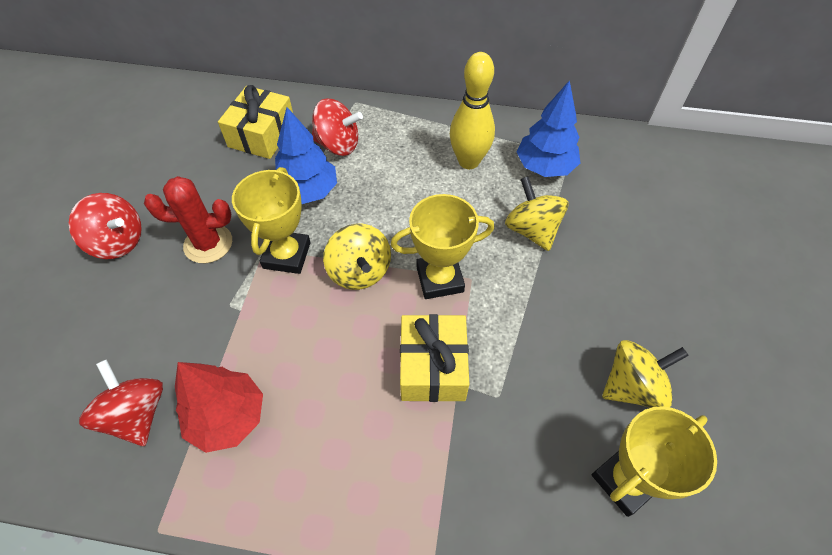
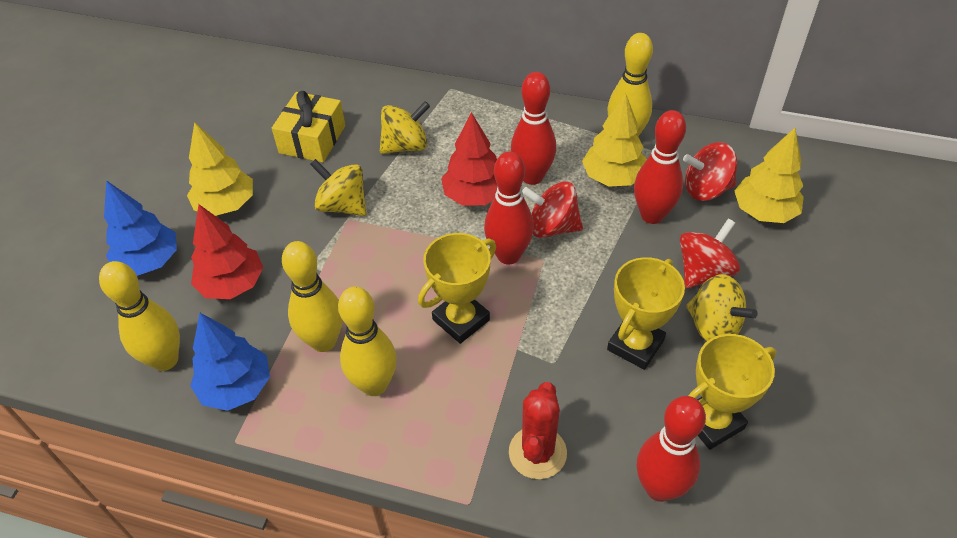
red bowling pin: 0 -> 4
red tree: 1 -> 2
yellow bowling pin: 1 -> 4
yellow gift: 2 -> 1
yellow tree: 0 -> 3

